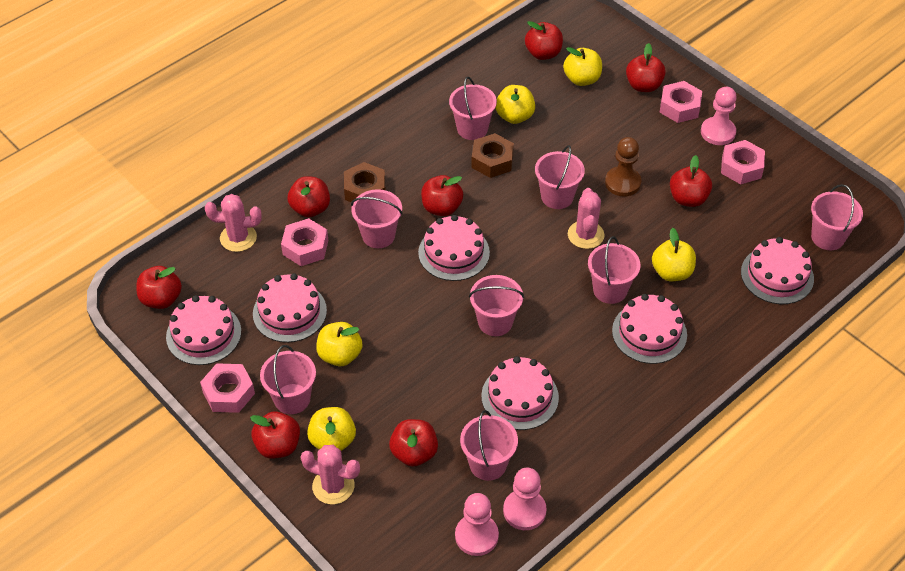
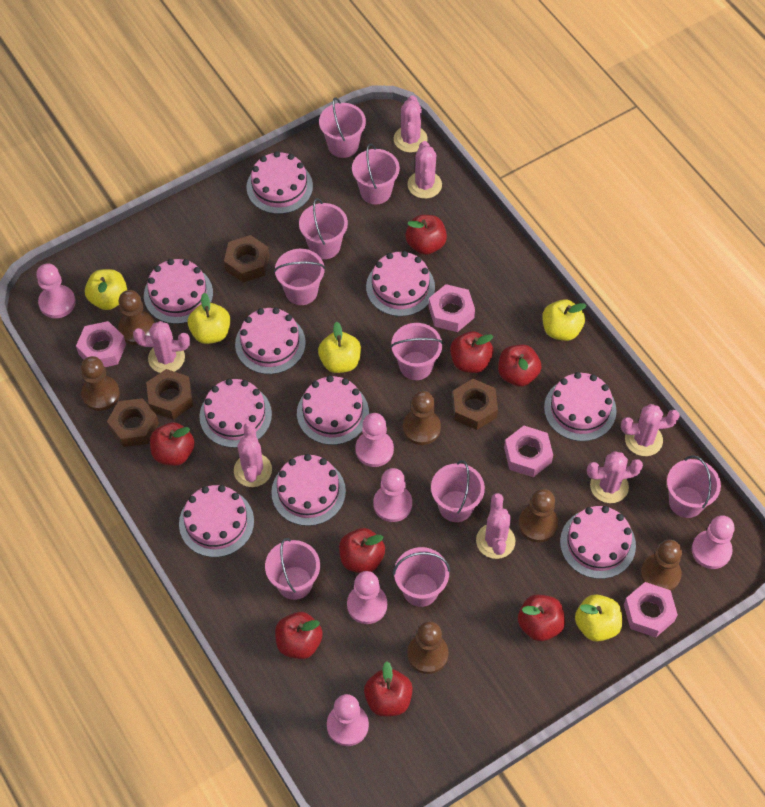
brown nut: 2 -> 4
brown pawn: 1 -> 6
pink bucket: 8 -> 9
pink cactus: 3 -> 7
pink cake: 6 -> 10
pink pawn: 3 -> 6

